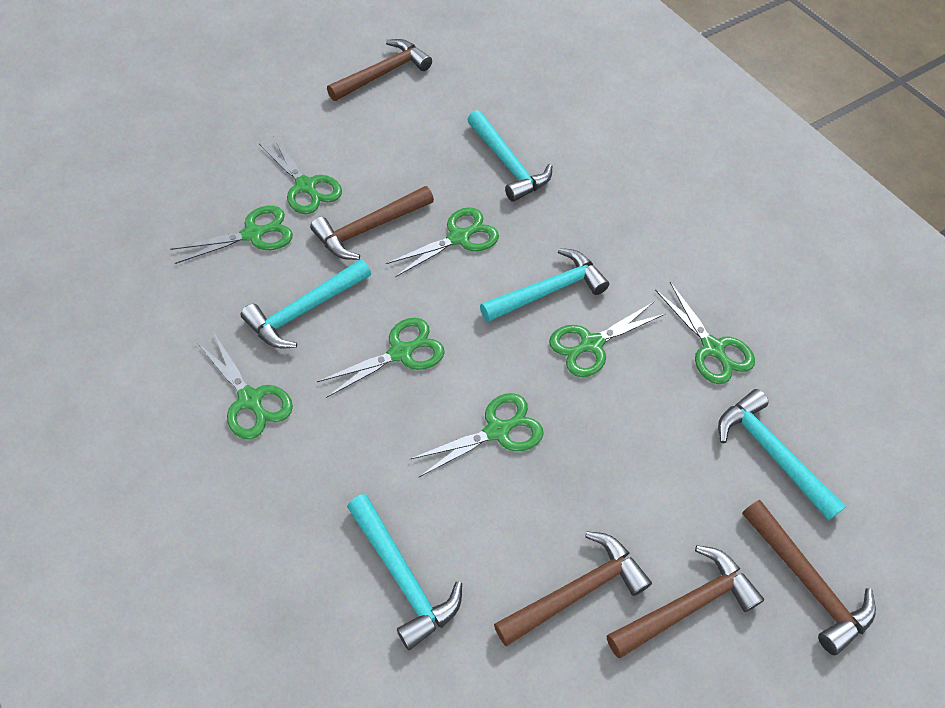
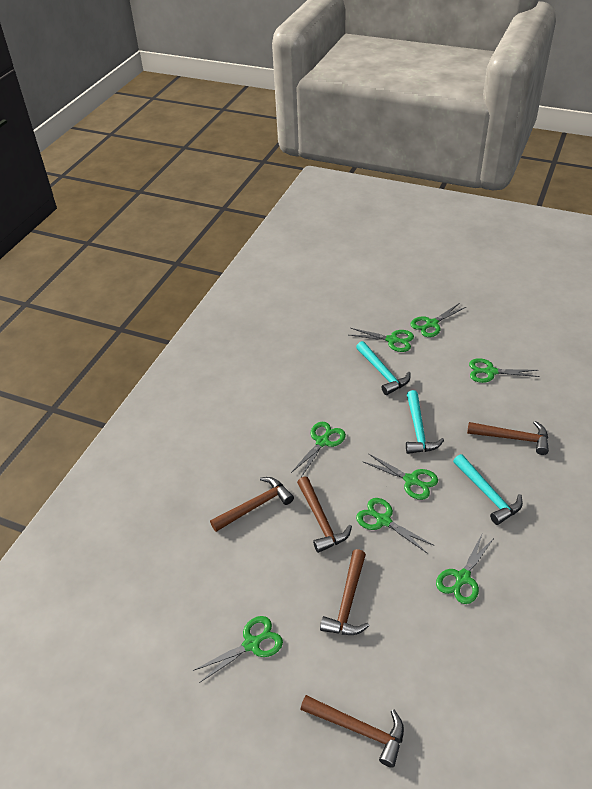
turquoise hammer: 5 -> 3

